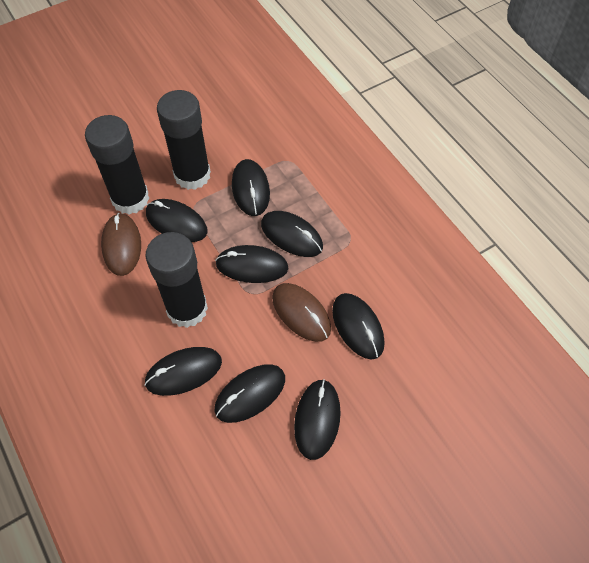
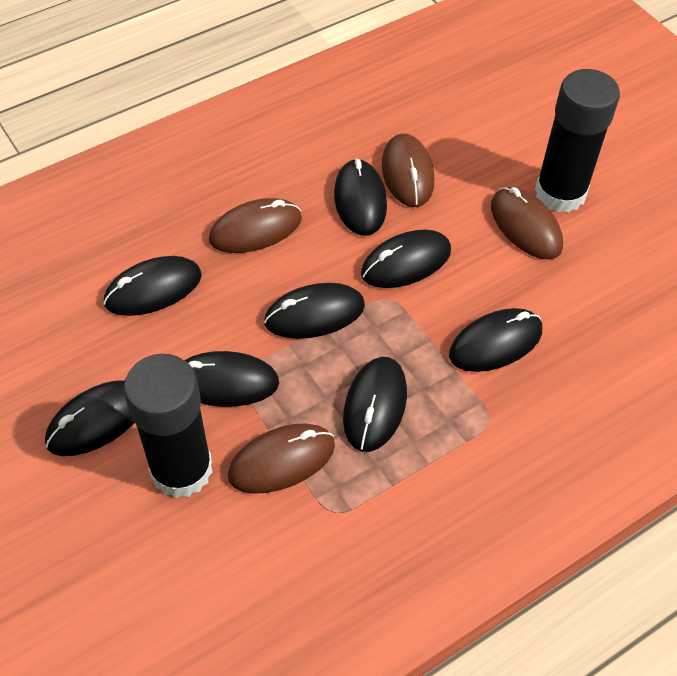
black glue stick: 3 -> 2
brown mouse: 2 -> 4

